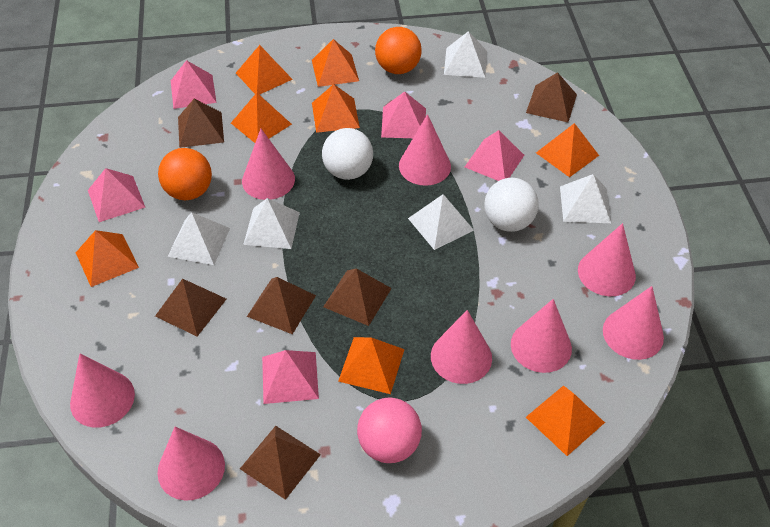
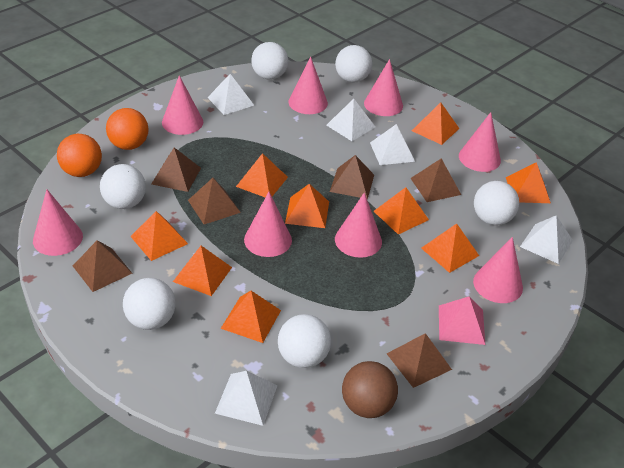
brown ball: 0 -> 1
orange pyramid: 8 -> 9
pink ball: 1 -> 0
pink pyramid: 5 -> 1
white ball: 2 -> 6

